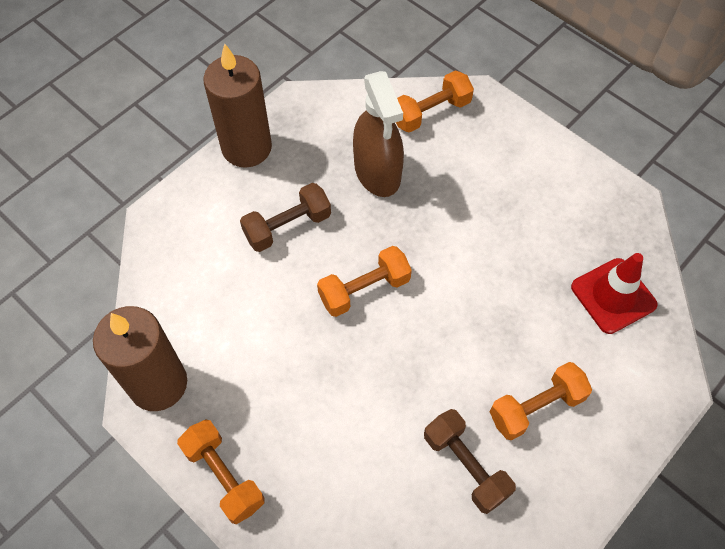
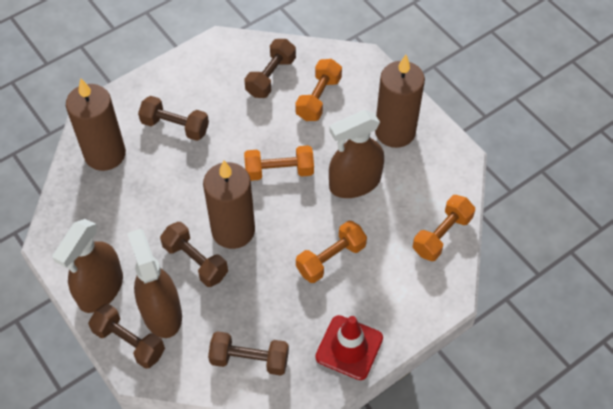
brown candle: 2 -> 3
brown dumbbell: 2 -> 5
brown spray bottle: 1 -> 3

